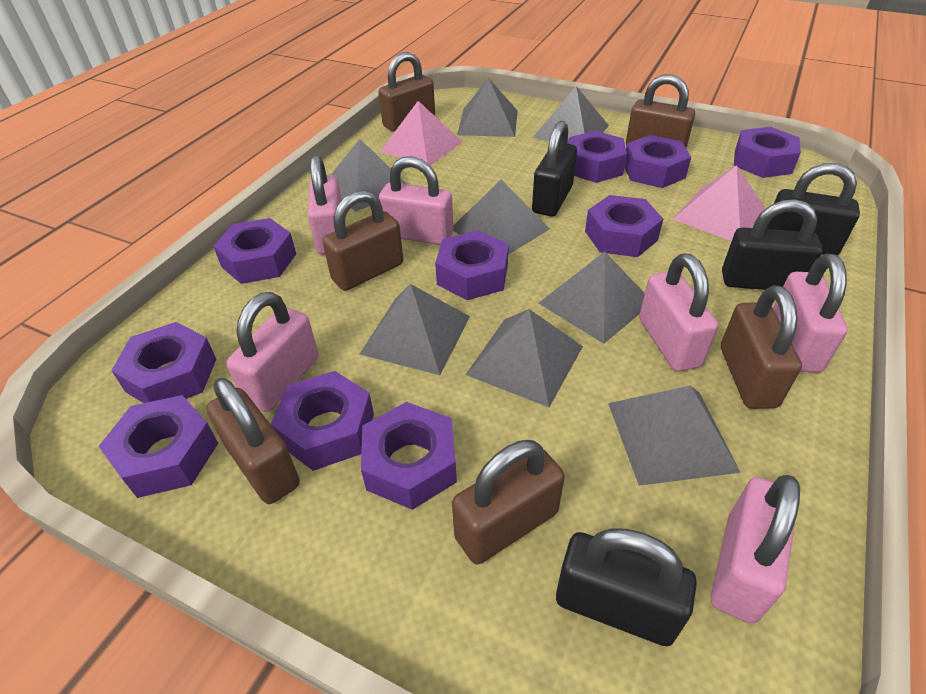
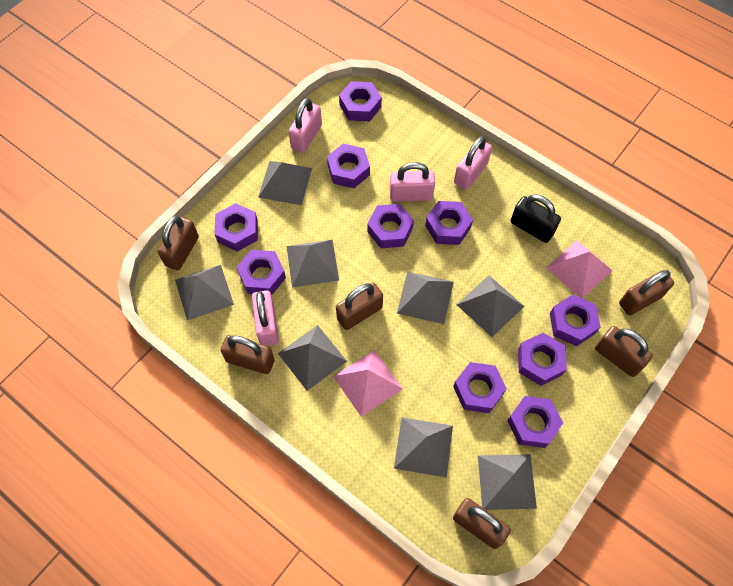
black padlock: 4 -> 1
pink padlock: 6 -> 4

